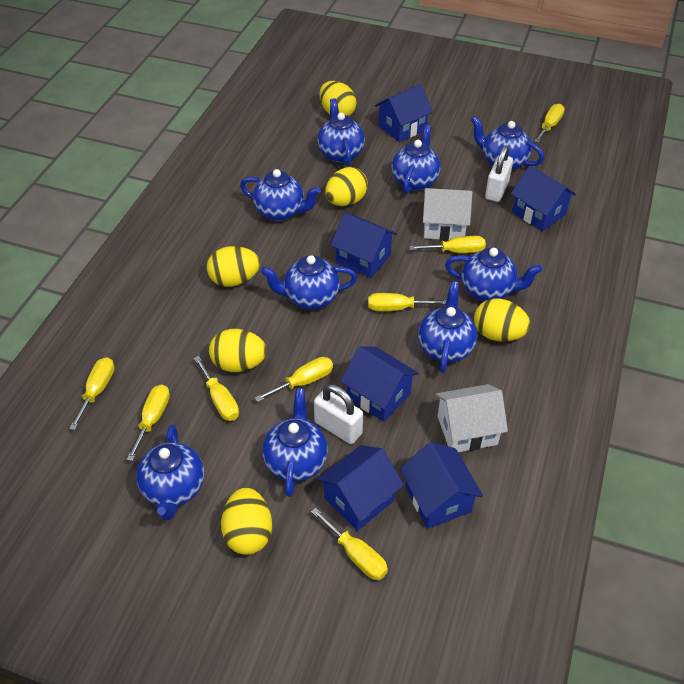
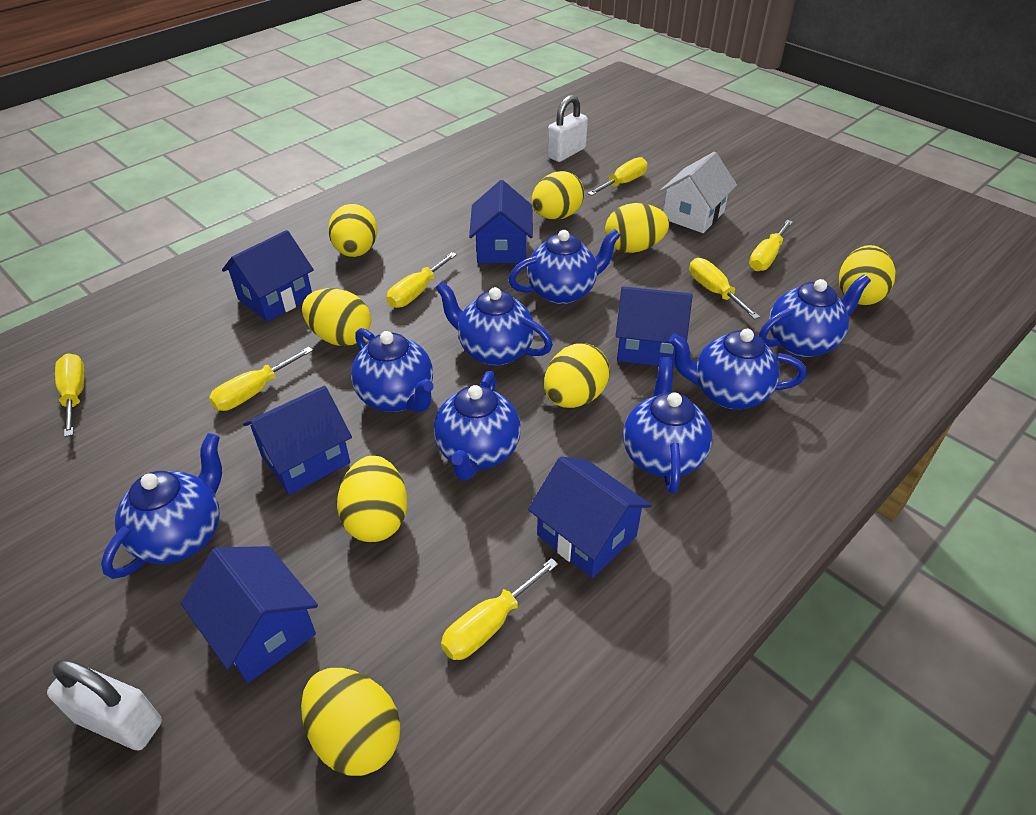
blue teapot: 9 -> 8
white house: 2 -> 1
yellow egg: 6 -> 8
yellow screwdriver: 8 -> 7

